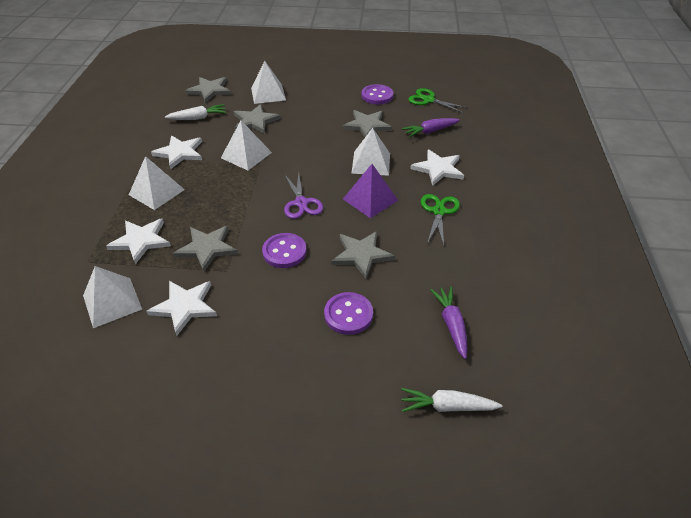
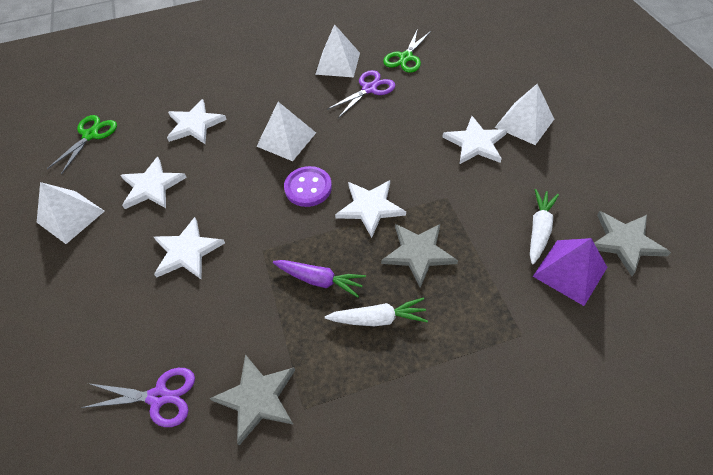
grey star: 5 -> 3
purple button: 3 -> 1
purple carrot: 2 -> 1
purple scissors: 1 -> 2
white pyramid: 5 -> 4
white star: 4 -> 5

